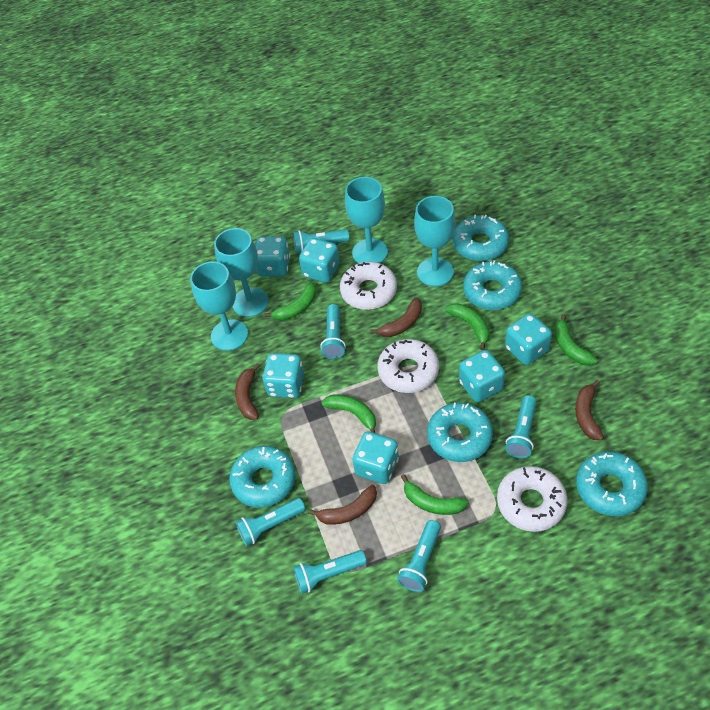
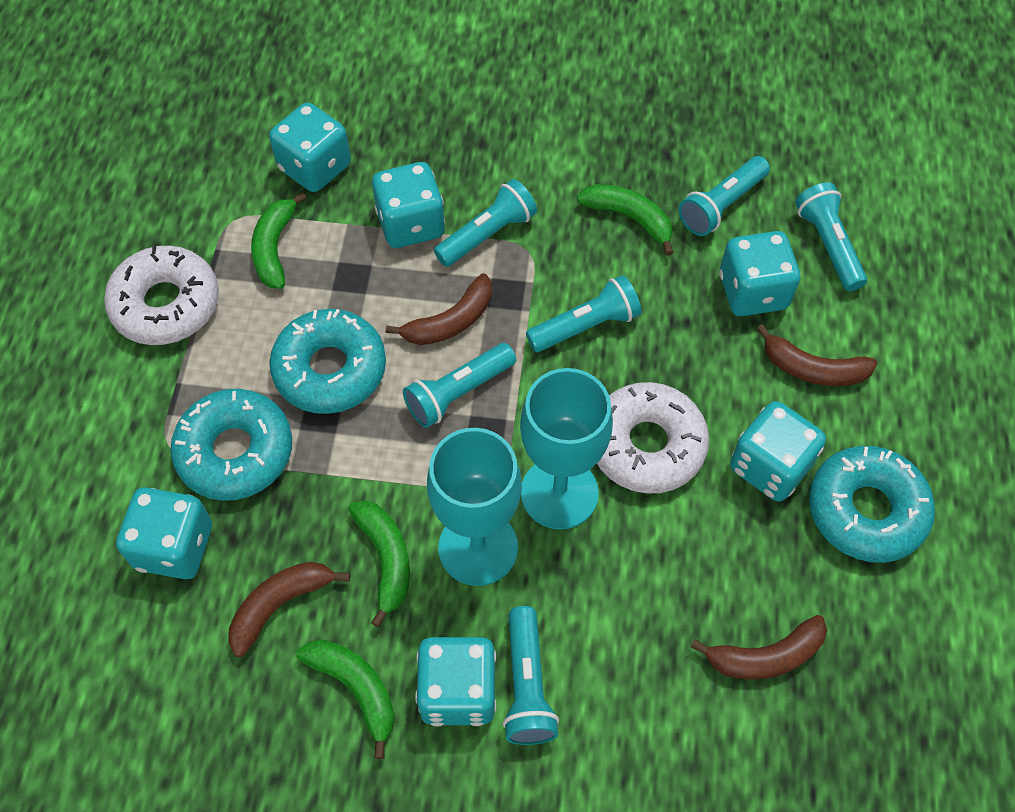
green banana: 5 -> 4
turquoise donut: 5 -> 3
turquoise goblet: 4 -> 2
white donut: 3 -> 2

